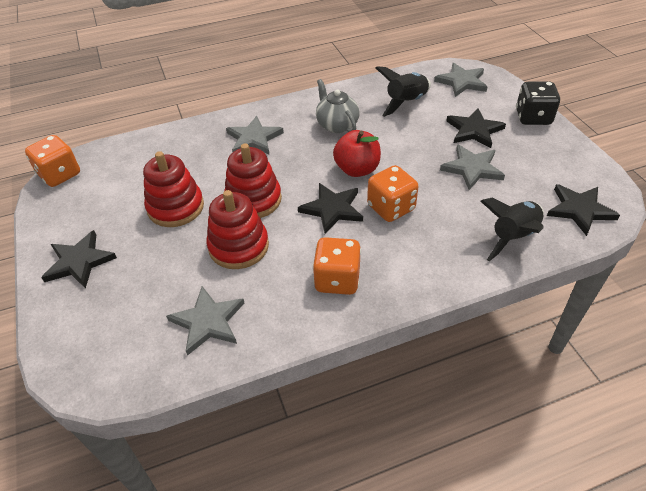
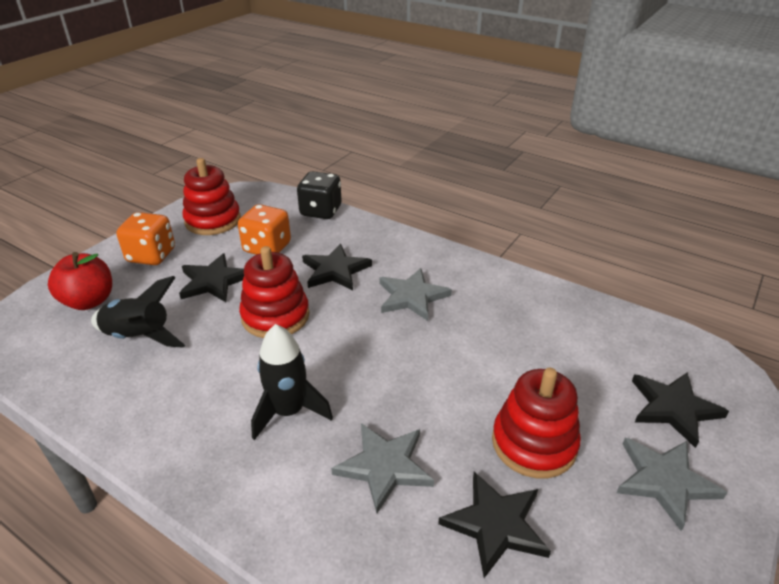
grey star: 4 -> 3
grey teapot: 1 -> 0
orange dice: 3 -> 2

